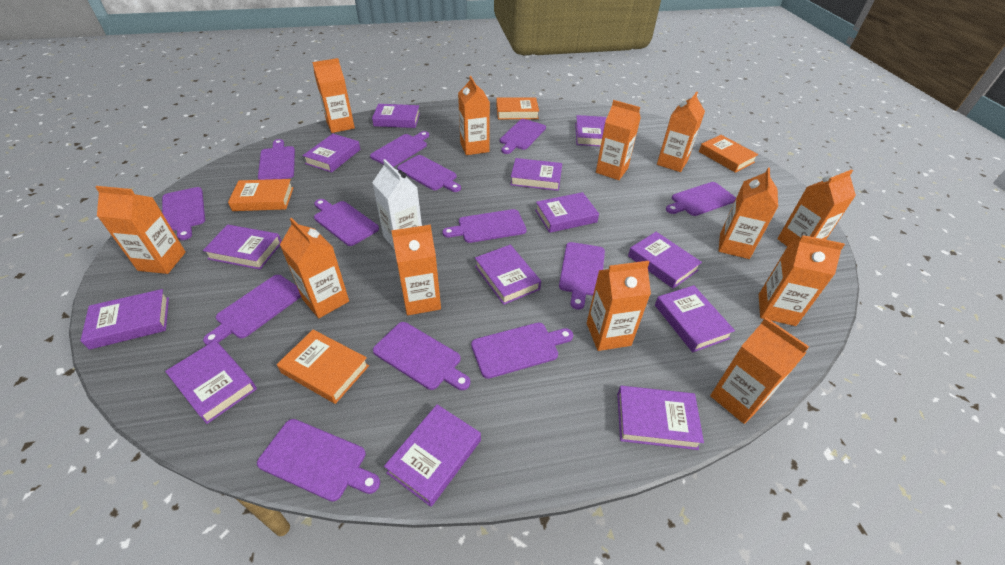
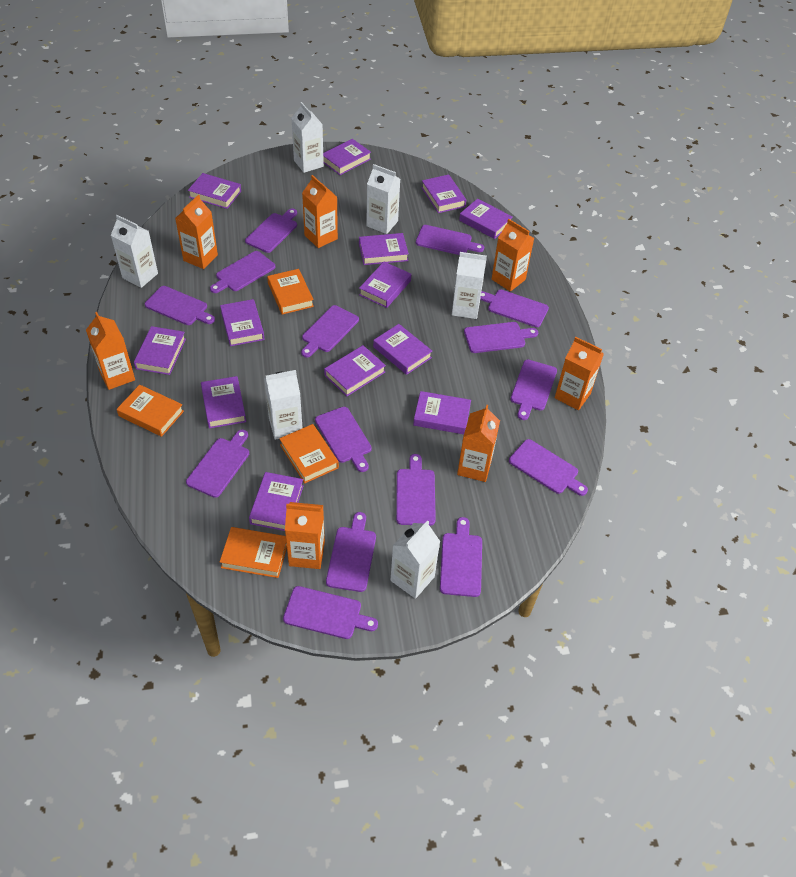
orange carton: 12 -> 7
purple cutting board: 13 -> 15
white carton: 1 -> 6

